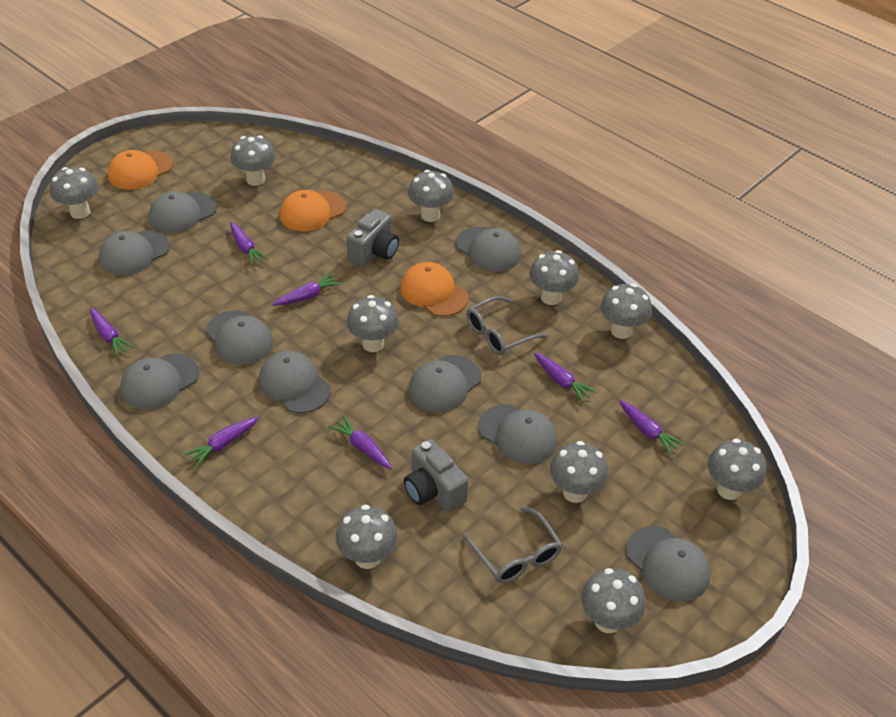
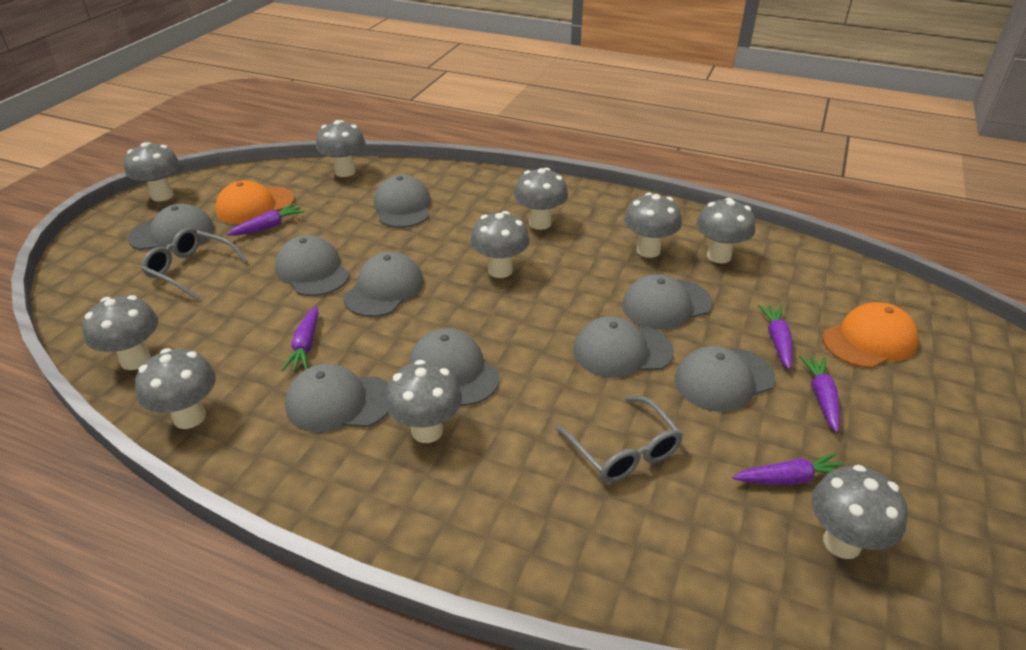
grey camera: 2 -> 0
orange cap: 3 -> 2
purple carrot: 7 -> 5

